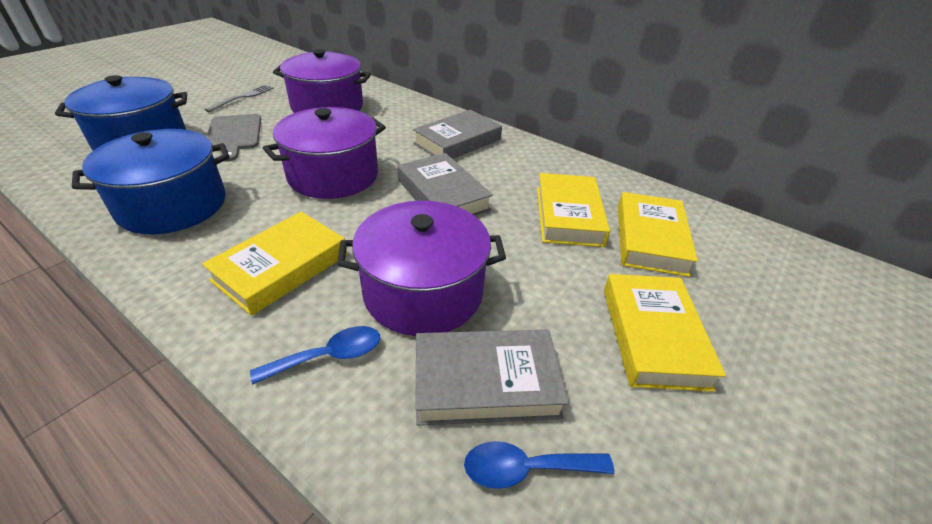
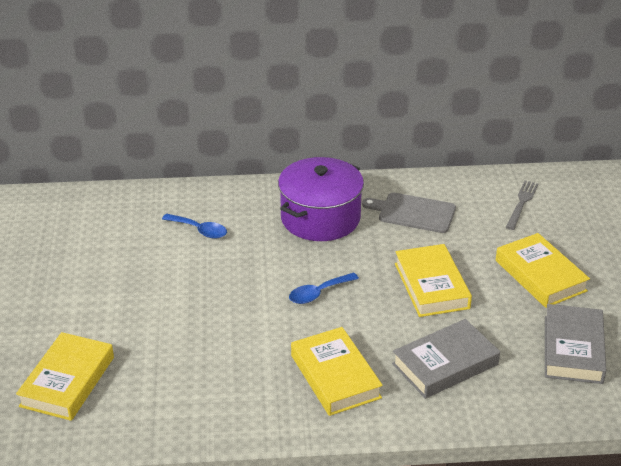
blue pot: 2 -> 0
grey book: 3 -> 2
purple pot: 3 -> 1

